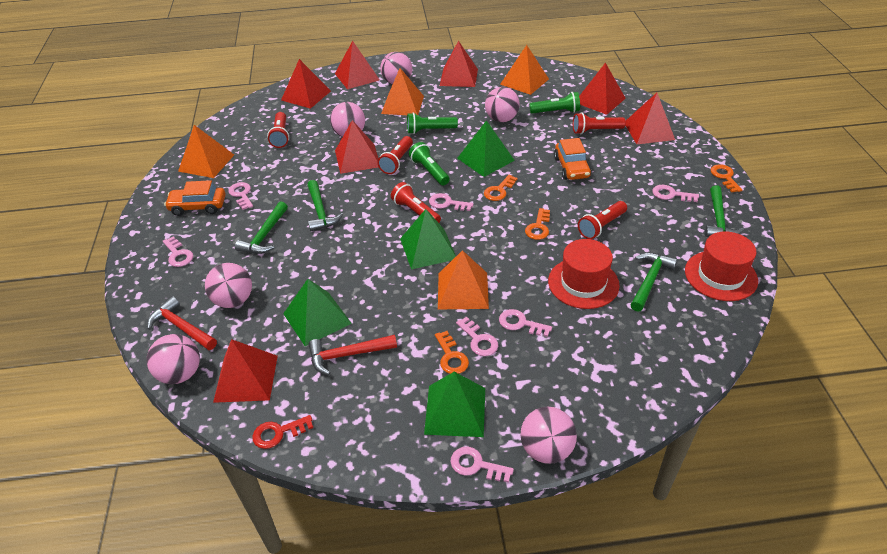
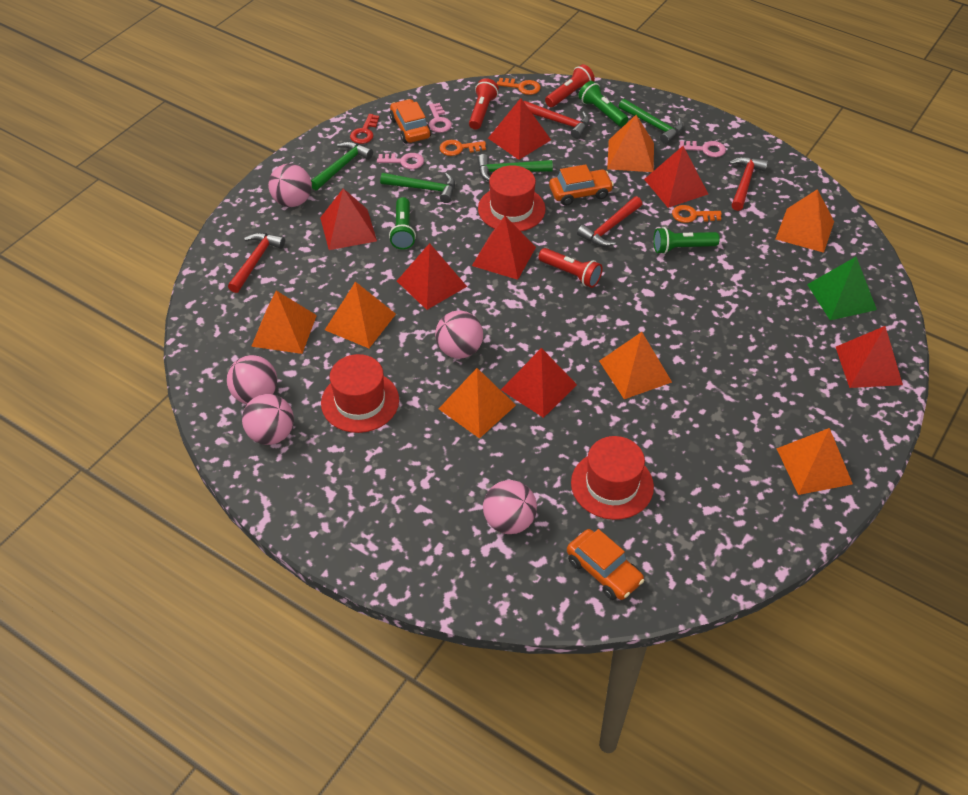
green pyramid: 4 -> 1
orange car: 2 -> 3
orange key: 4 -> 3
orange pyramid: 4 -> 7
pink ball: 6 -> 5
pink key: 7 -> 3
red flashlight: 5 -> 3
red hammer: 2 -> 4
red hat: 2 -> 3

